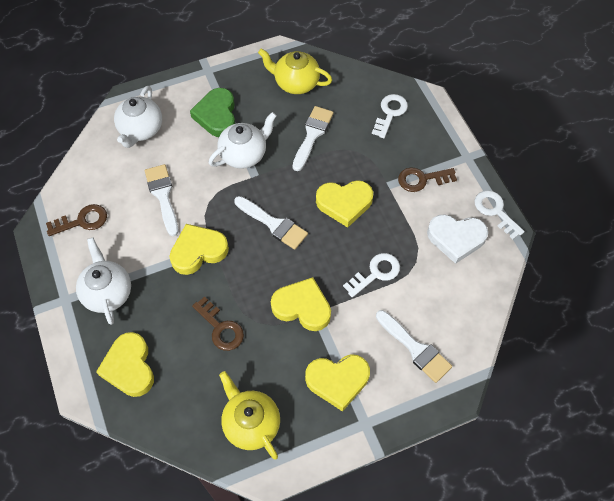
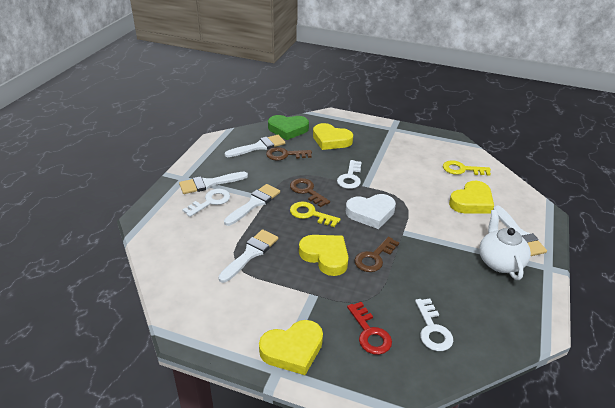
red key: 0 -> 1
white brush: 4 -> 5
white teapot: 3 -> 1
yellow heart: 5 -> 4
yellow key: 0 -> 2
yellow teapot: 2 -> 0

